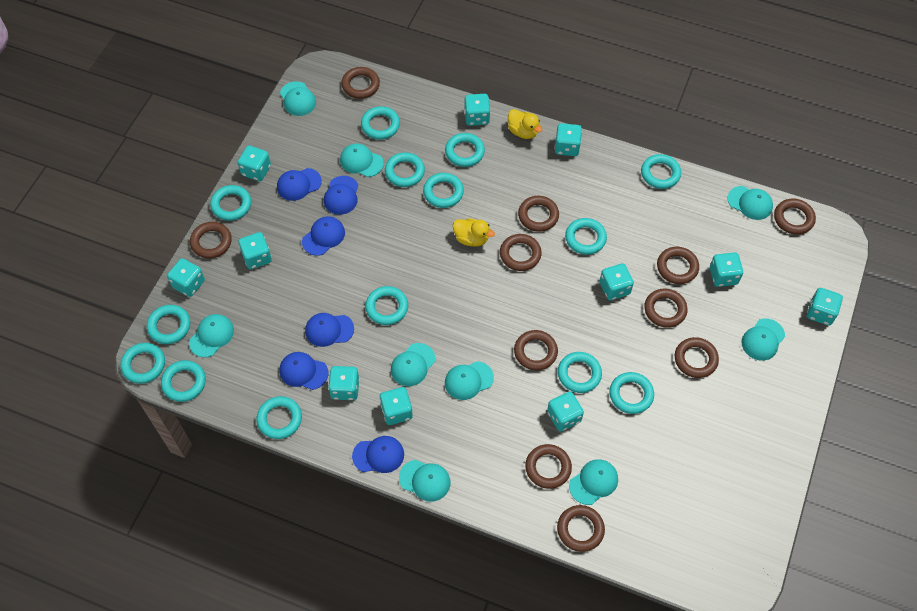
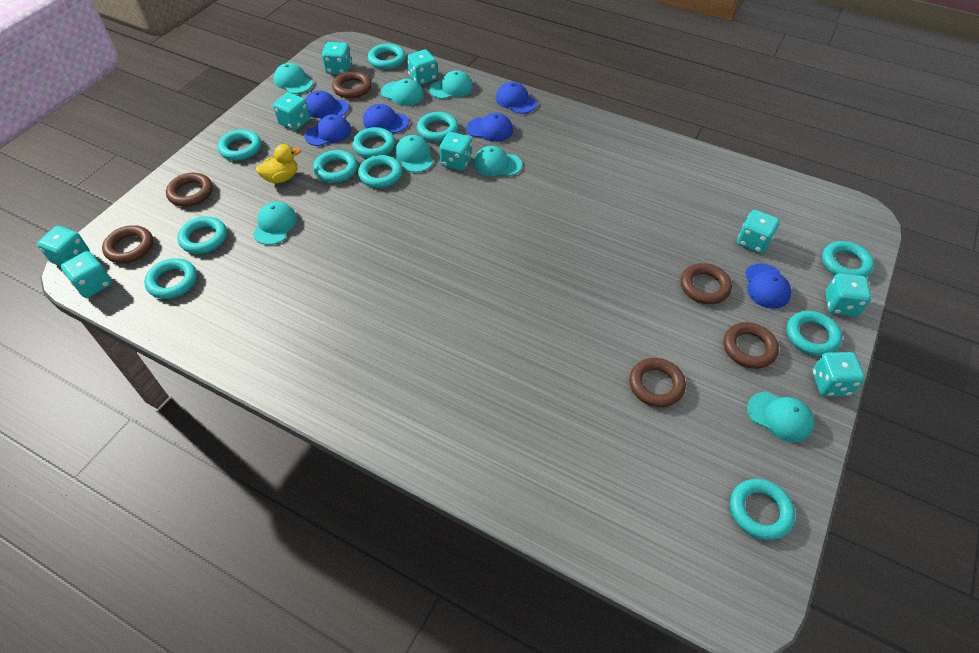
brown ring: 11 -> 6
turquoise cap: 9 -> 7
turquoise dice: 11 -> 9
turquoise ring: 14 -> 11
yellow duck: 2 -> 1

